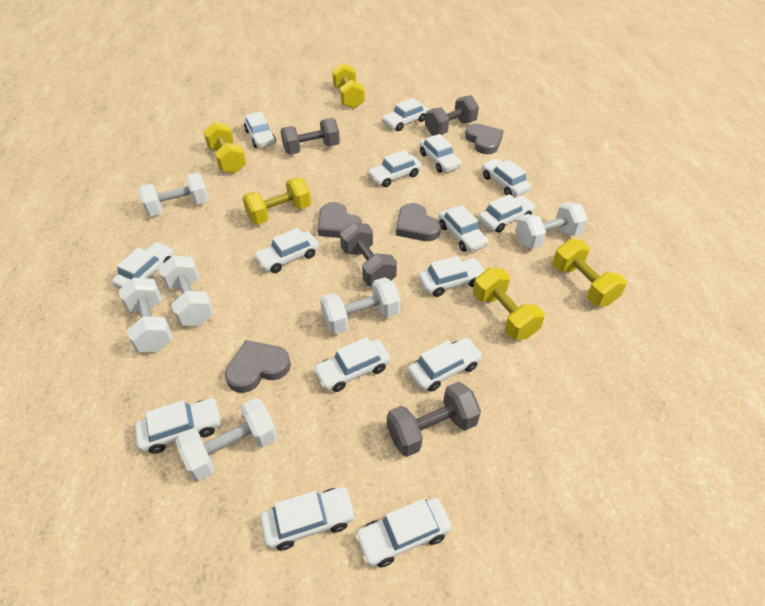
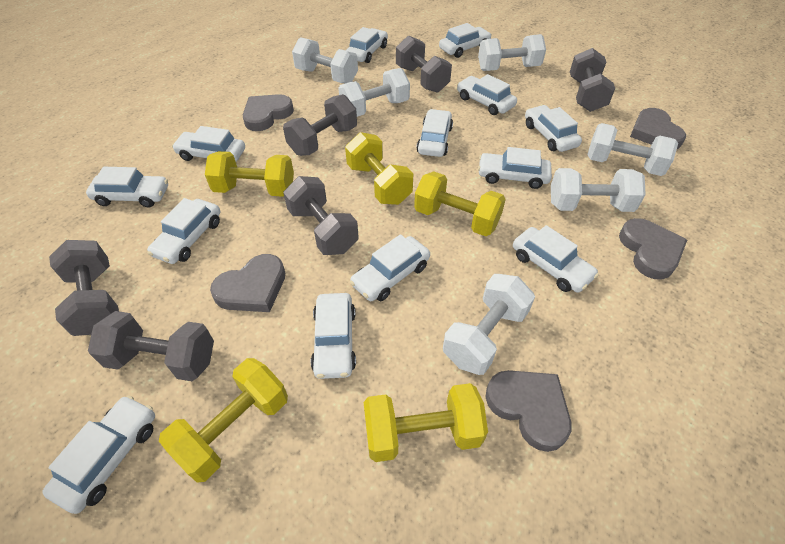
grey dumbbell: 4 -> 6
grey heart: 4 -> 5
white car: 15 -> 13

